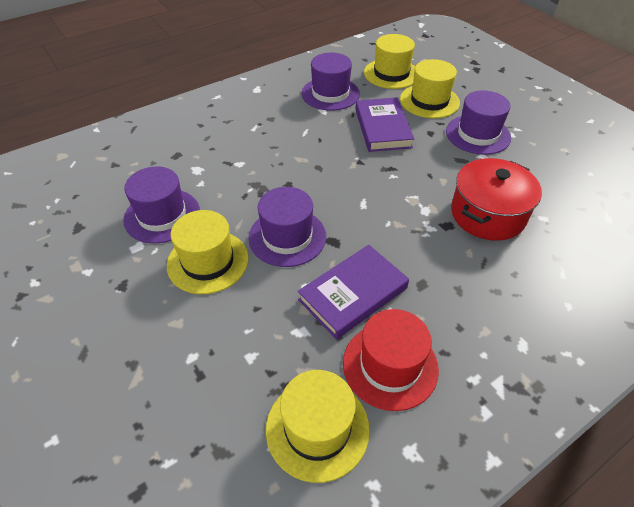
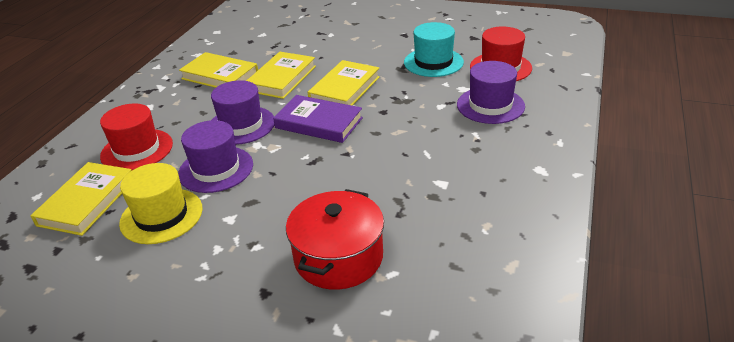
purple book: 2 -> 1
purple hat: 4 -> 3
red hat: 1 -> 2
turquoise hat: 0 -> 1
yellow book: 0 -> 4
yellow hat: 4 -> 1

